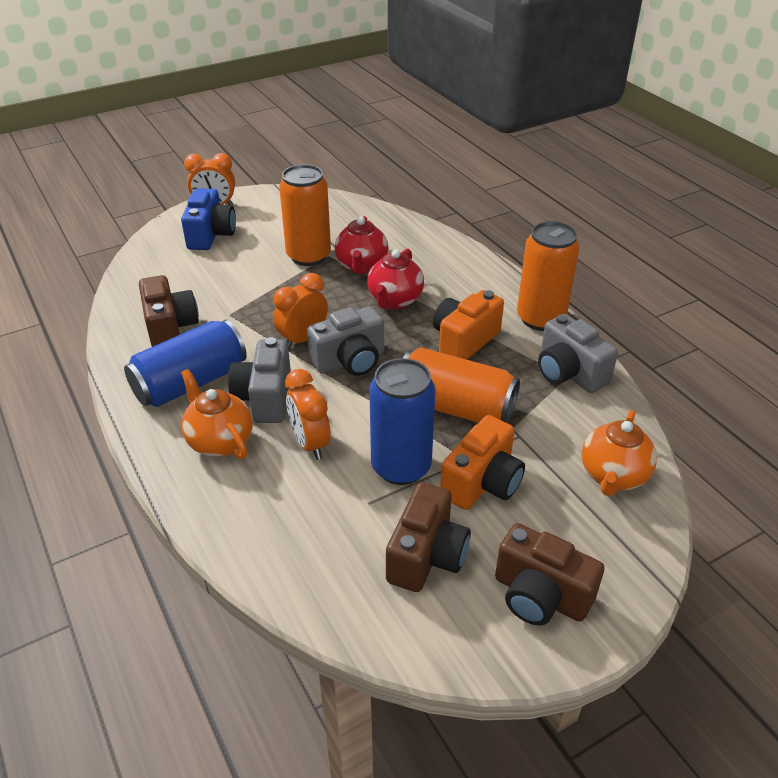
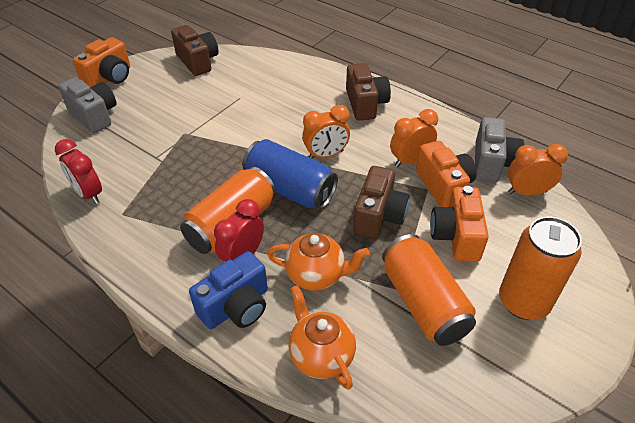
blue can: 2 -> 1
grey camera: 3 -> 2
orange camera: 2 -> 3
red clock: 0 -> 2
red teapot: 2 -> 0

